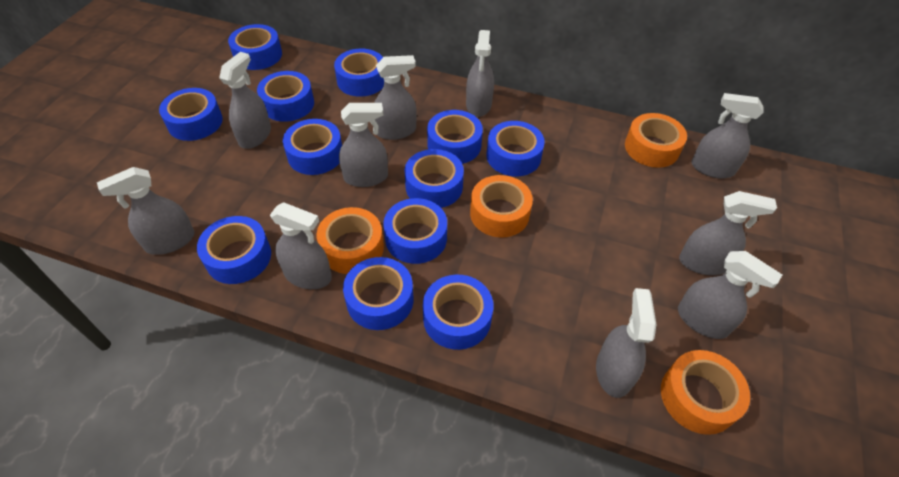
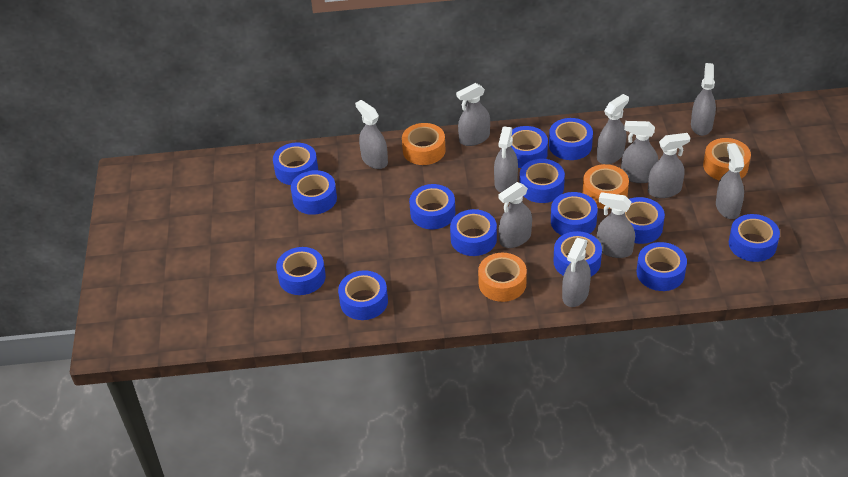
blue tape: 12 -> 14
grey spray bottle: 10 -> 11

